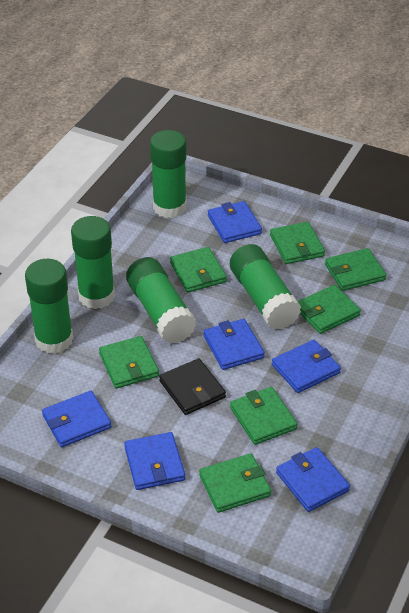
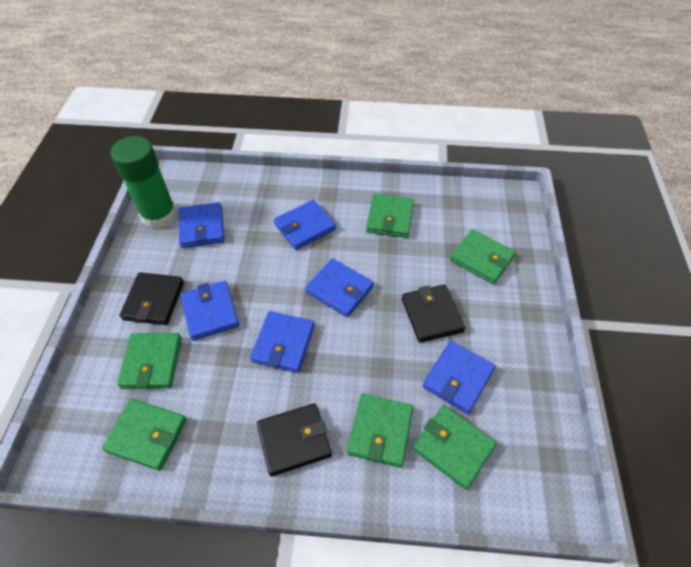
black wallet: 1 -> 3
green glue stick: 5 -> 1
green wallet: 7 -> 6

